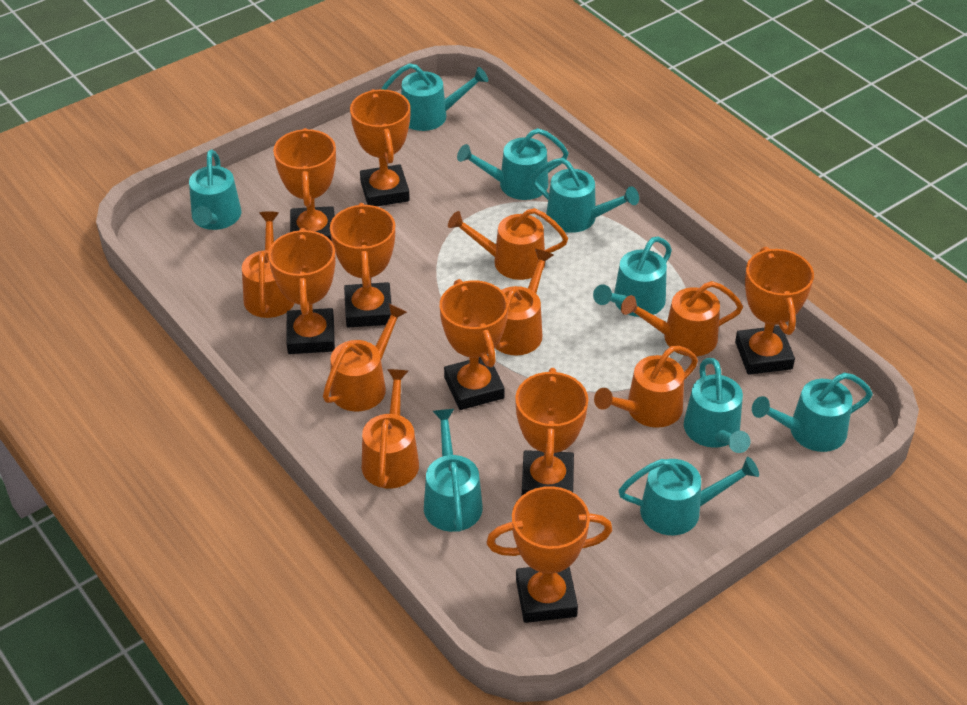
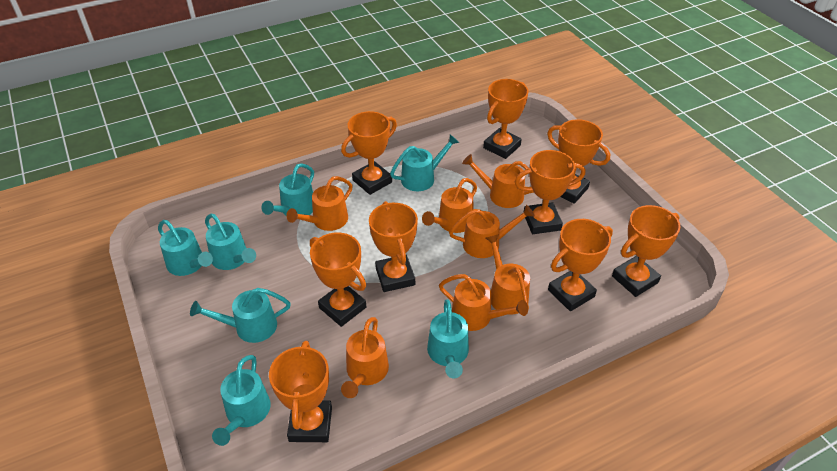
orange trophy: 8 -> 9
turquoise watering can: 9 -> 7

